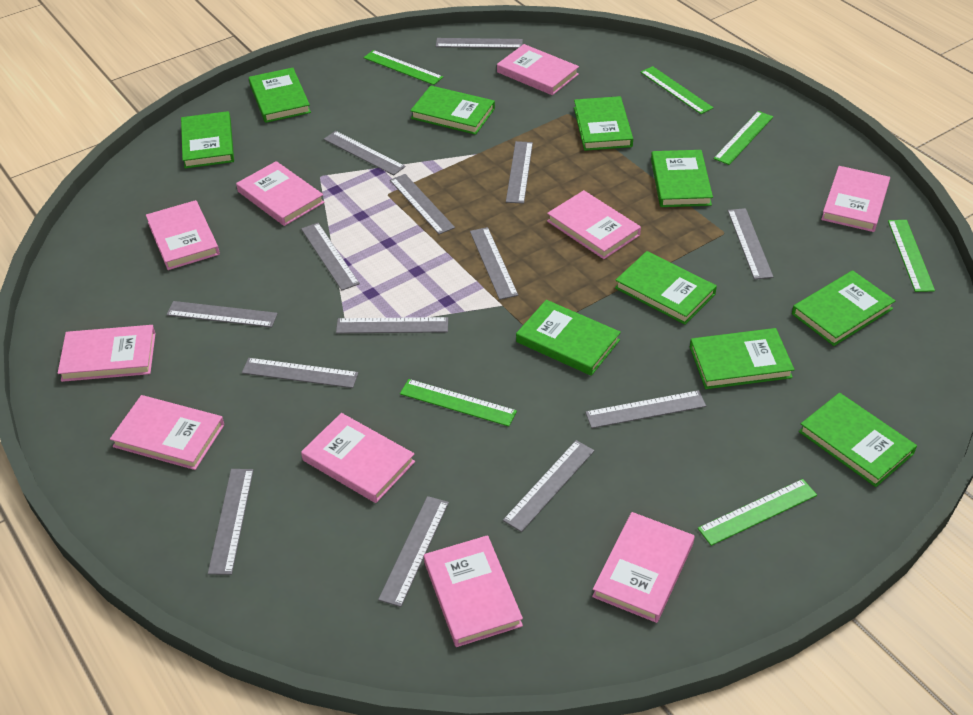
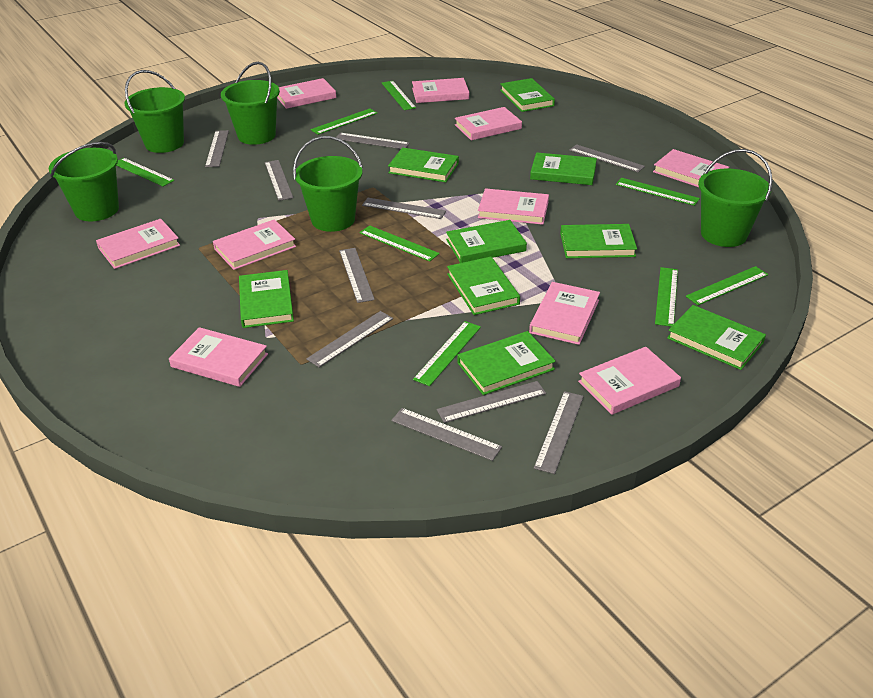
green book: 10 -> 9
green bucket: 0 -> 5
green ruler: 6 -> 8
grey ruler: 14 -> 10

